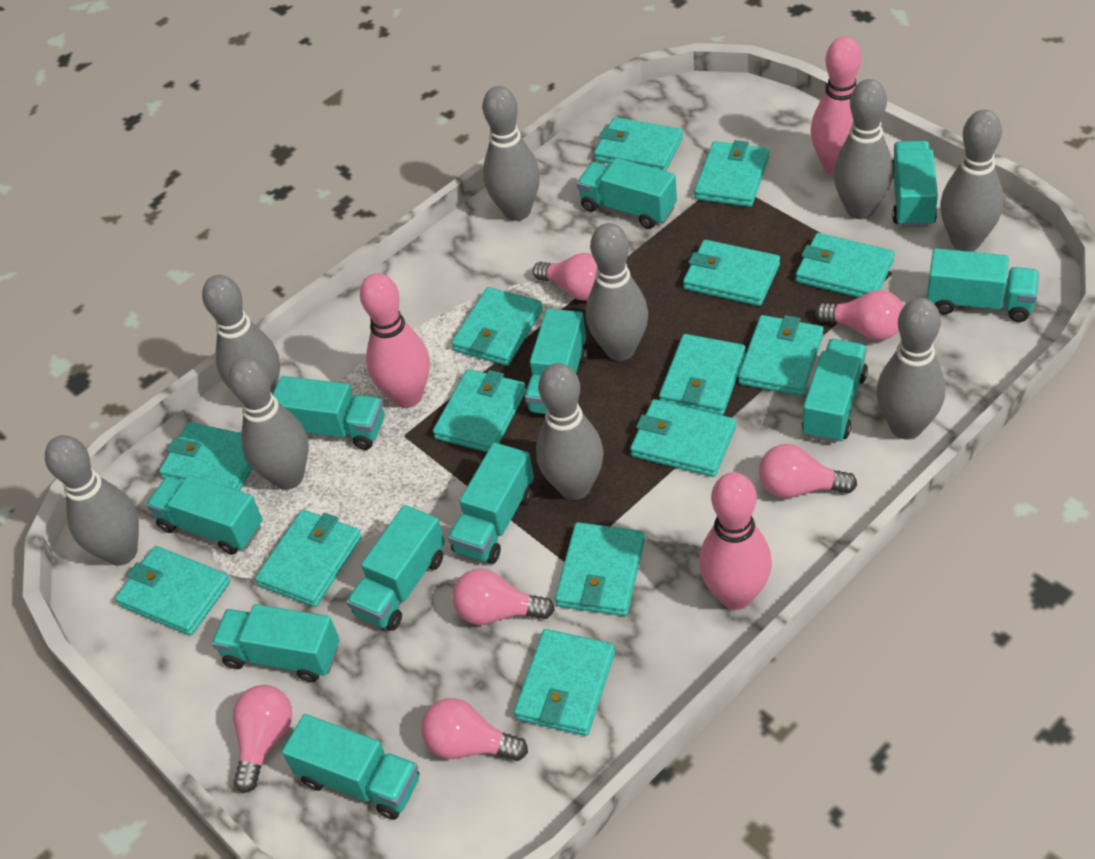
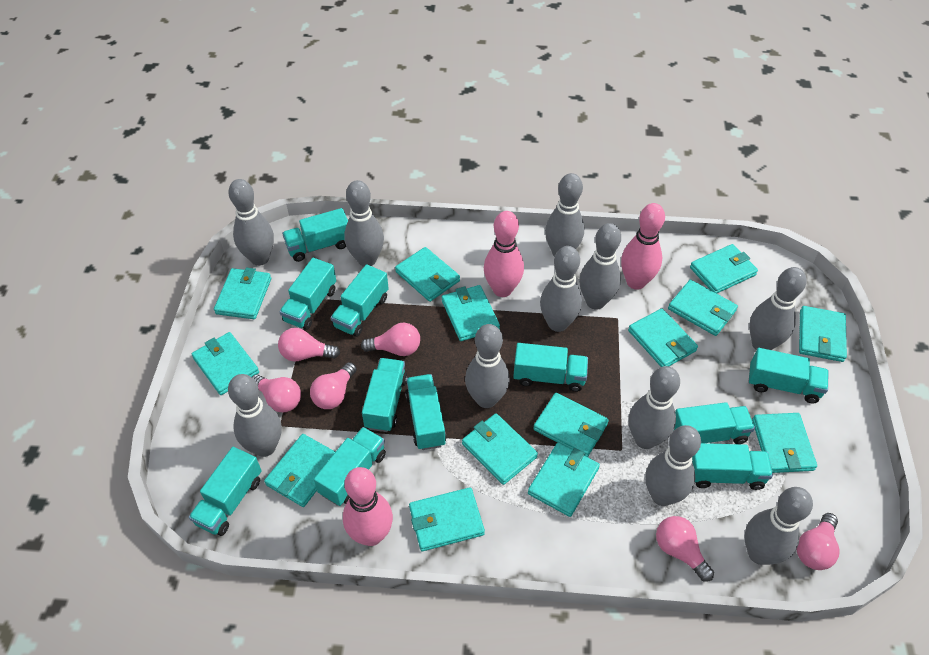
grey bowling pin: 9 -> 11

